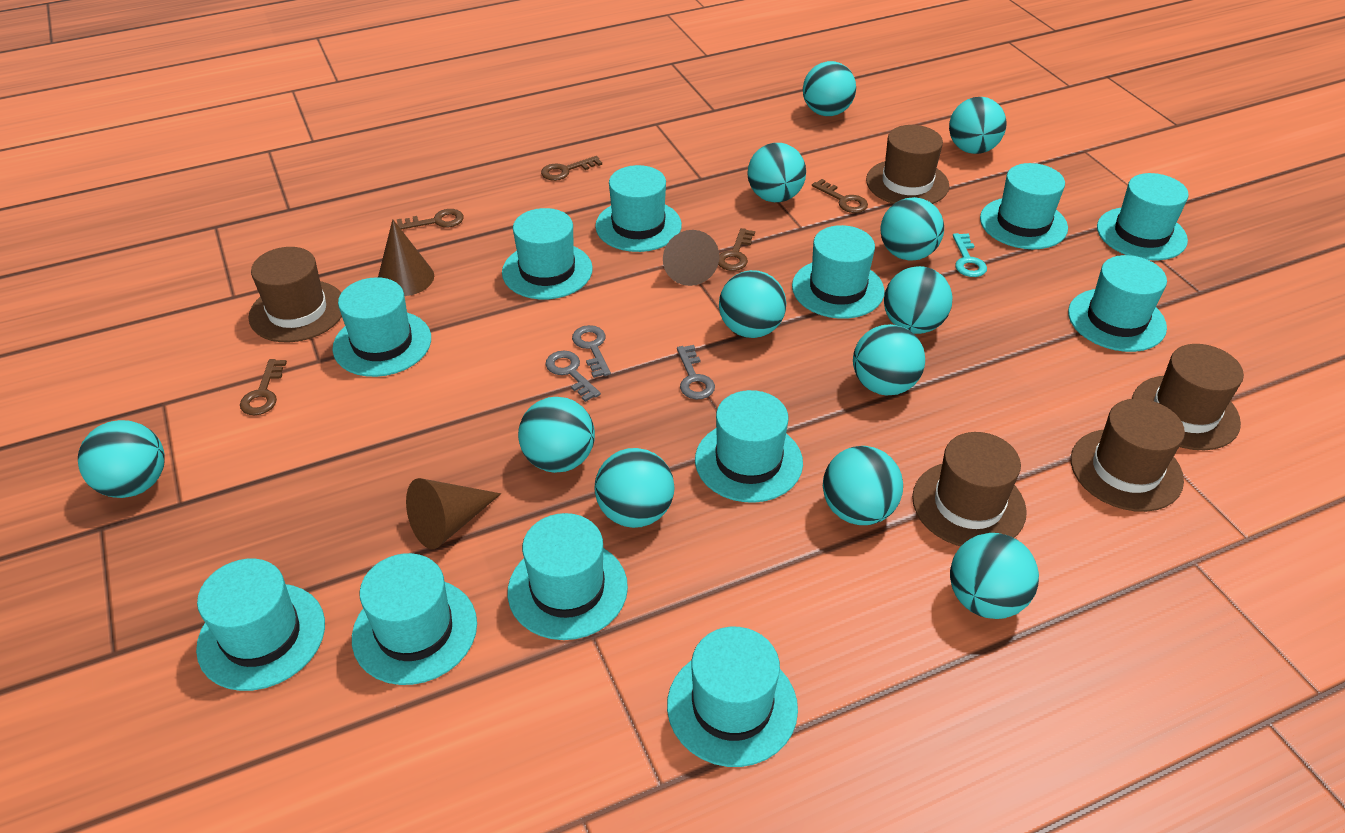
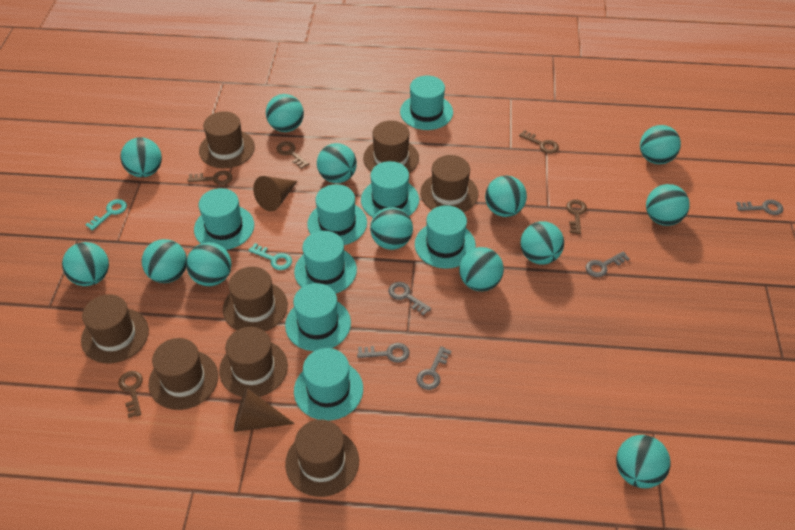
brown cone: 3 -> 2
brown hat: 5 -> 8
grey key: 3 -> 5
turquoise ball: 12 -> 13
turquoise hat: 12 -> 8
turquoise key: 1 -> 2

